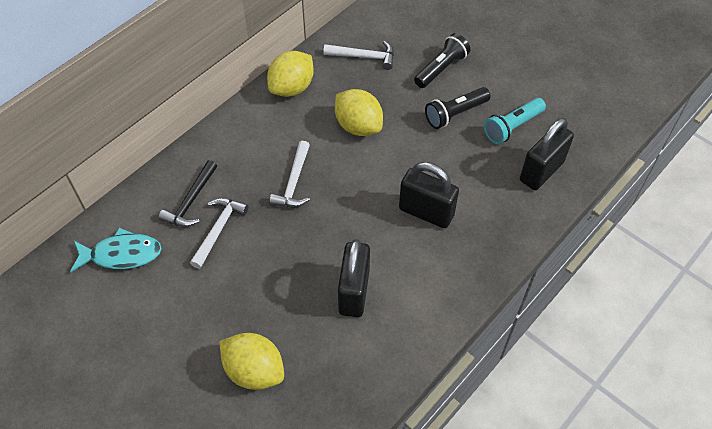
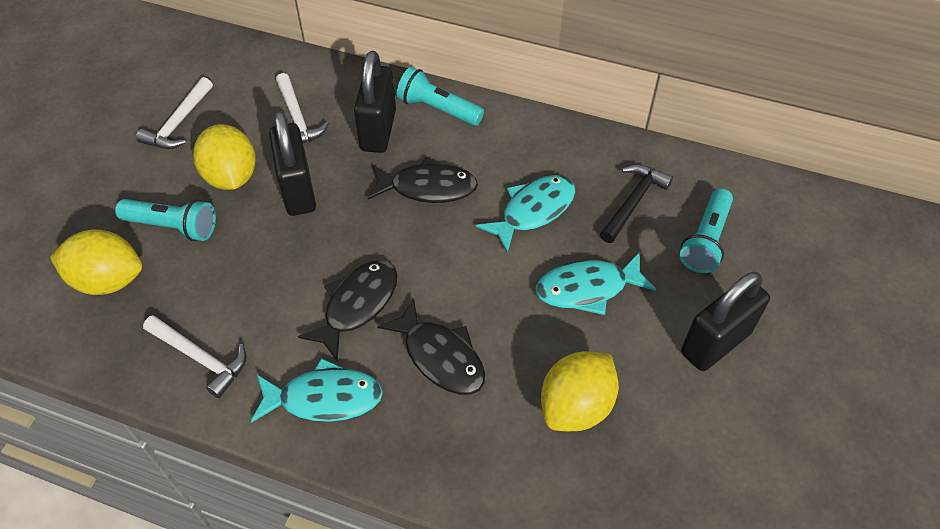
black fish: 0 -> 3
black flashlight: 2 -> 0
turquoise fish: 1 -> 3
turquoise flashlight: 1 -> 3

